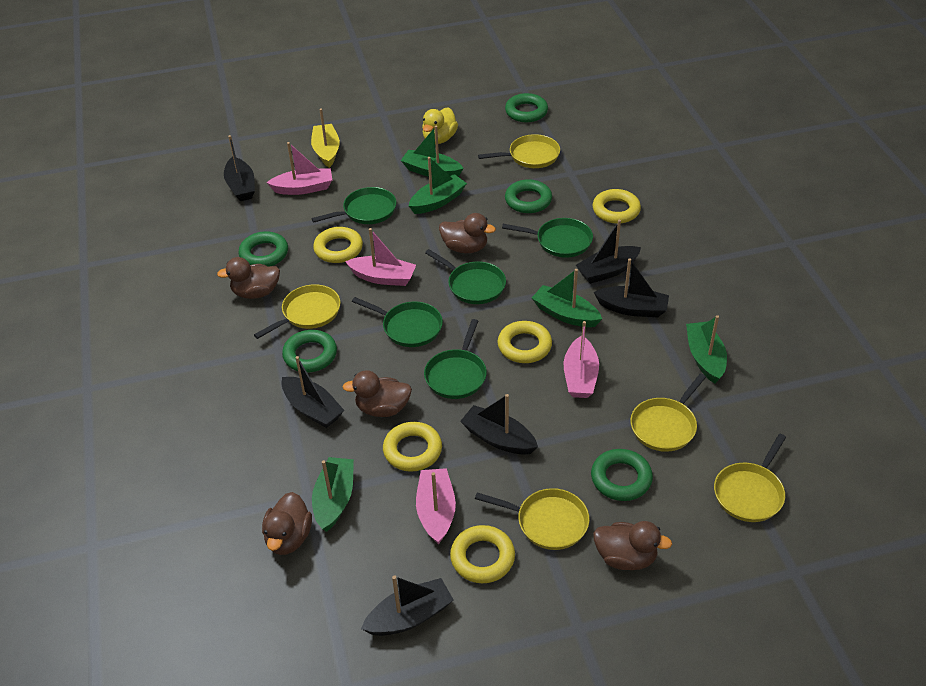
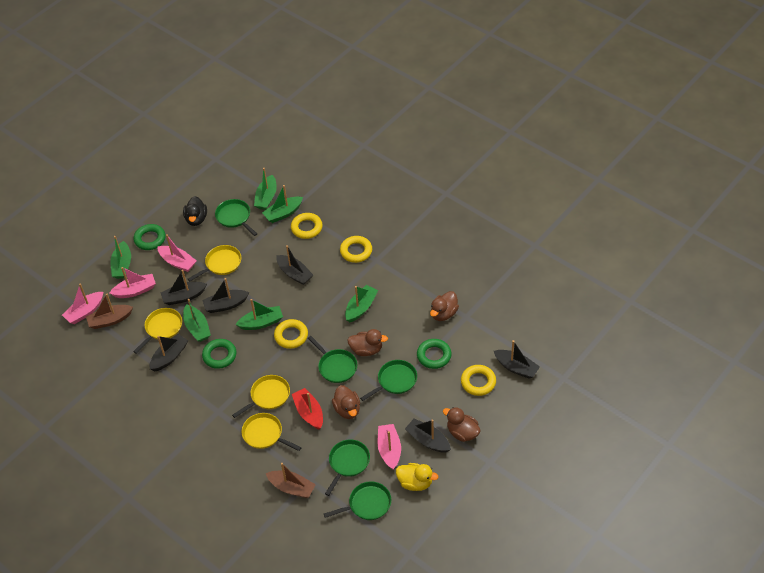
black duck: 0 -> 1
brown boat: 0 -> 2
brown duck: 5 -> 4
green boat: 5 -> 6
green ring: 5 -> 3
red boat: 0 -> 1
yellow boat: 1 -> 0
yellow pan: 5 -> 4
yellow ring: 5 -> 4

